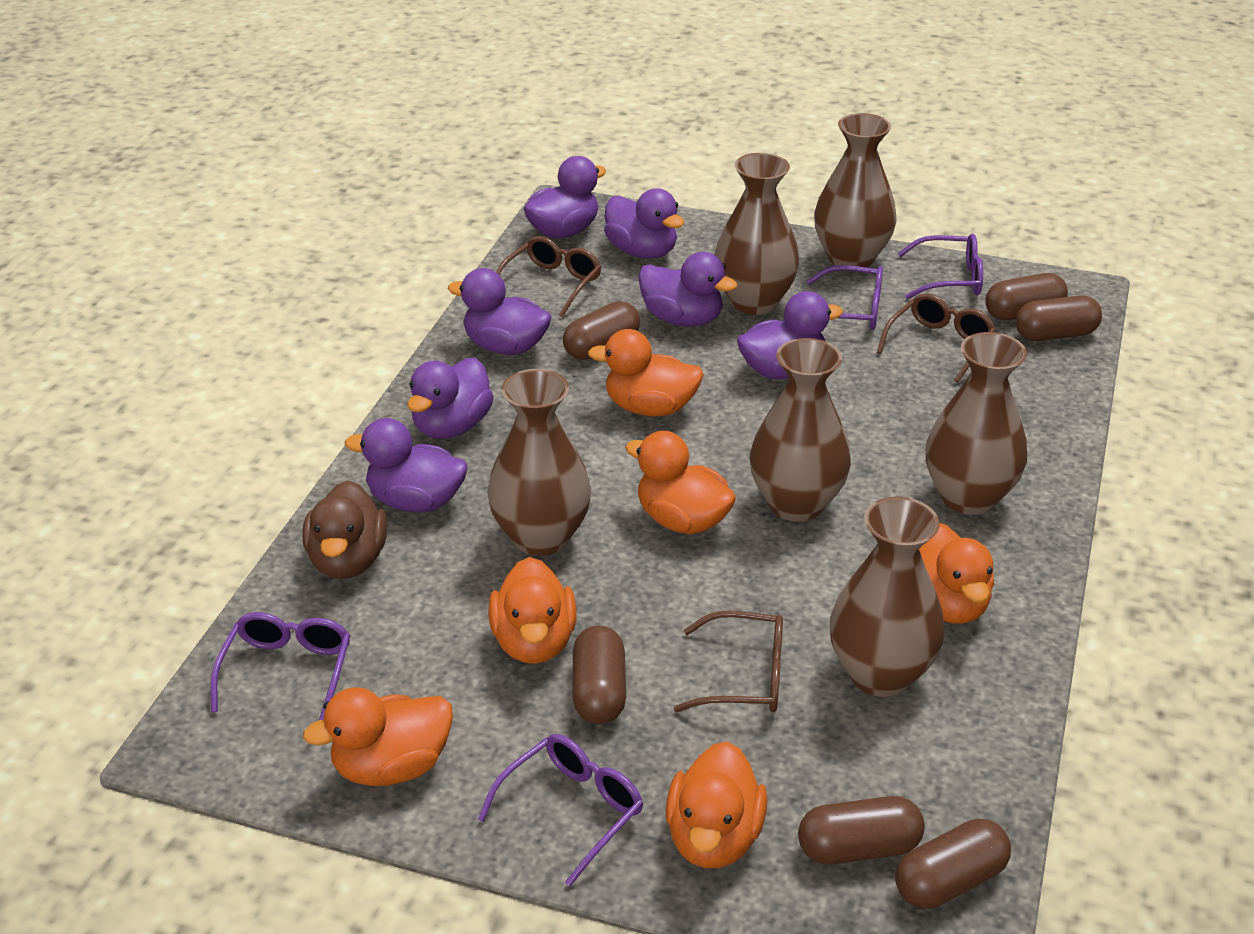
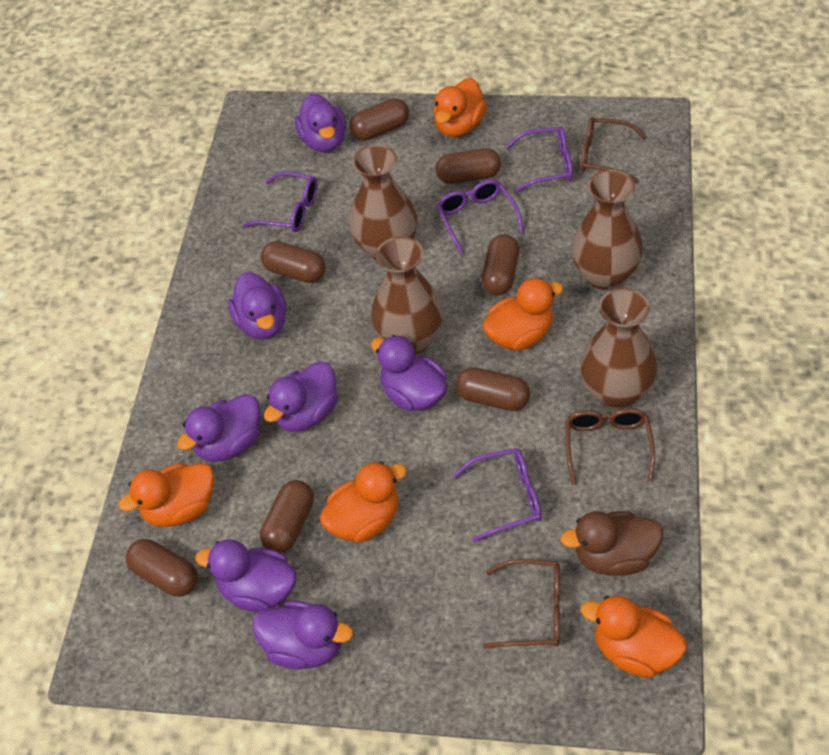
brown capsule: 6 -> 7
brown vase: 6 -> 4
orange duck: 6 -> 5

